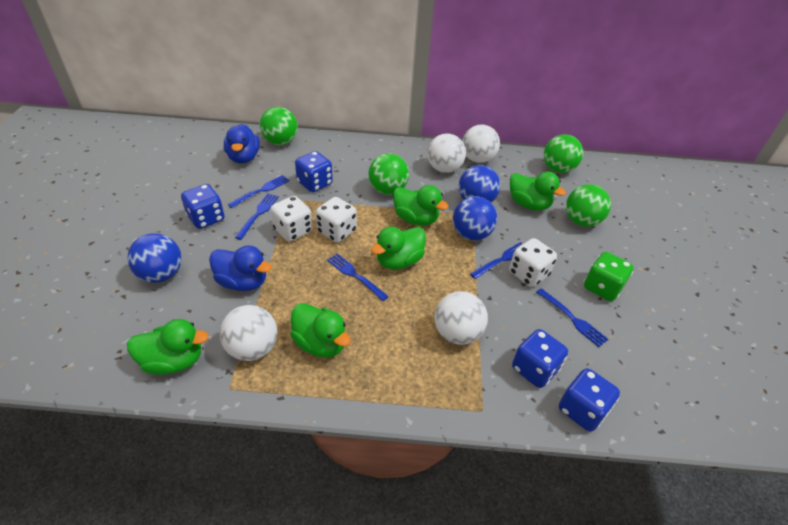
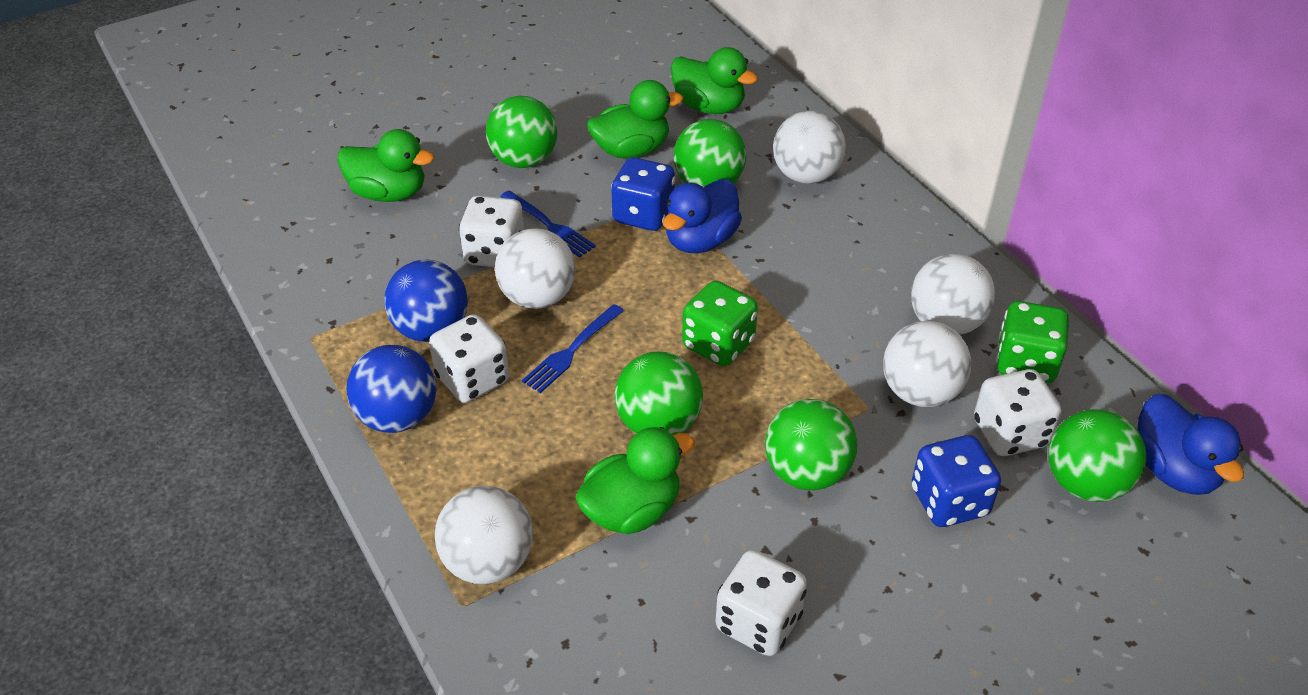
blue ball: 3 -> 2
blue dice: 4 -> 2
blue fork: 5 -> 2
green ball: 4 -> 5
green dice: 1 -> 2
green duck: 5 -> 4
white ball: 4 -> 5
white dice: 3 -> 4

